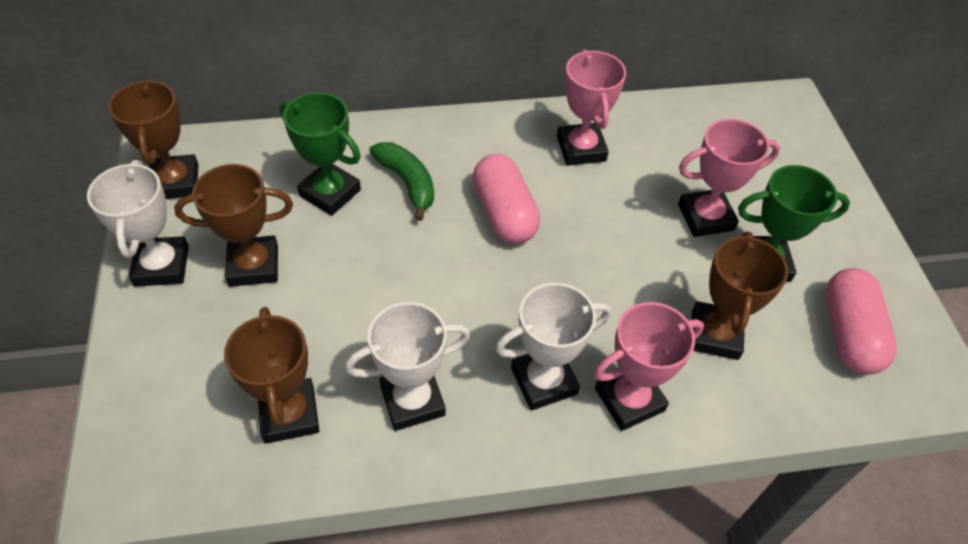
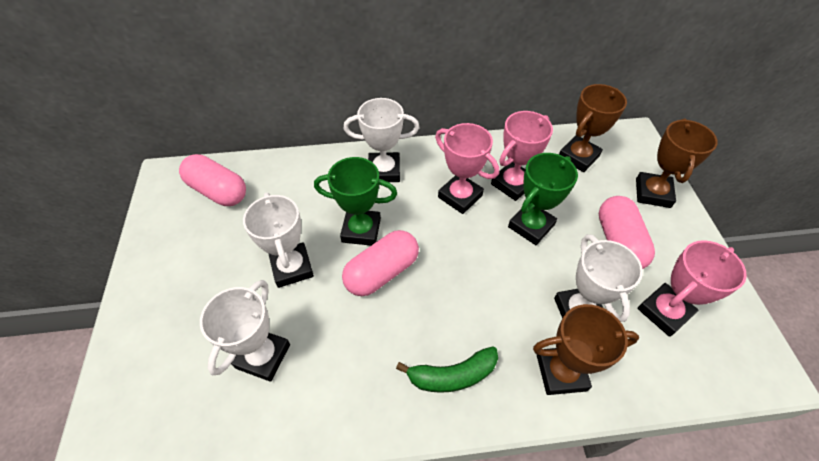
brown trophy: 4 -> 3
pink capsule: 2 -> 3
white trophy: 3 -> 4

